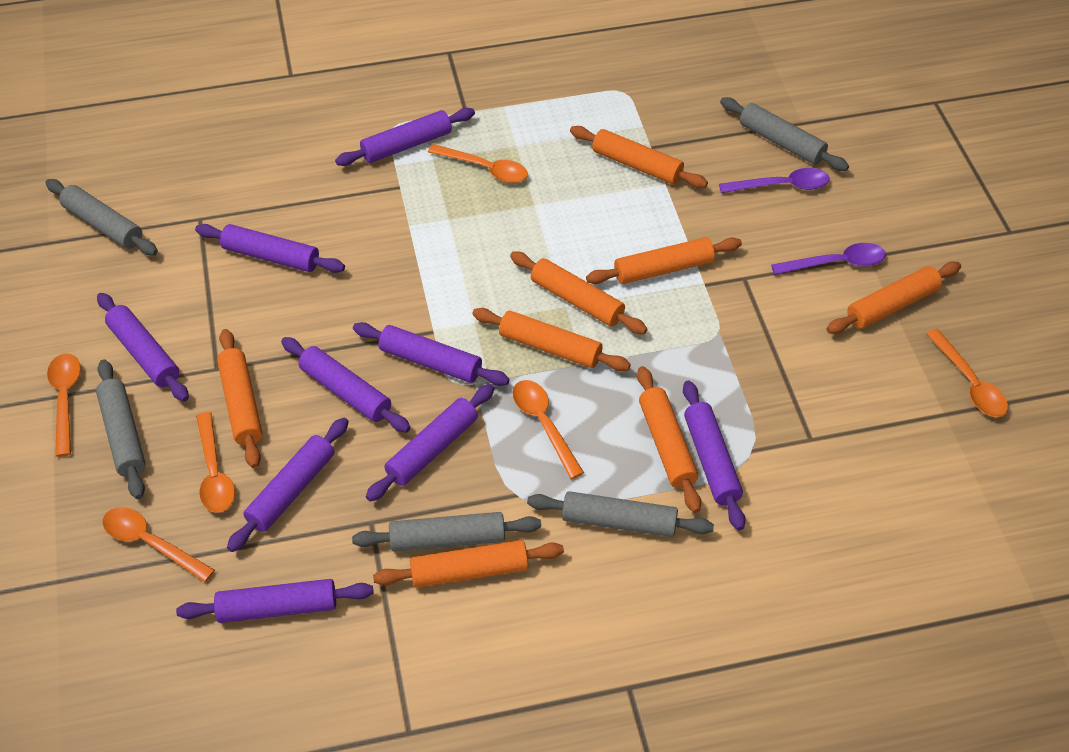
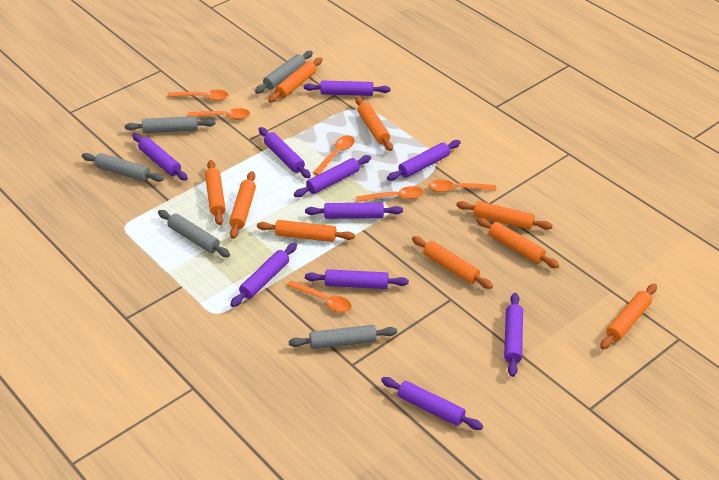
orange rolling pin: 8 -> 9
purple rolling pin: 9 -> 10
purple spoon: 2 -> 0

